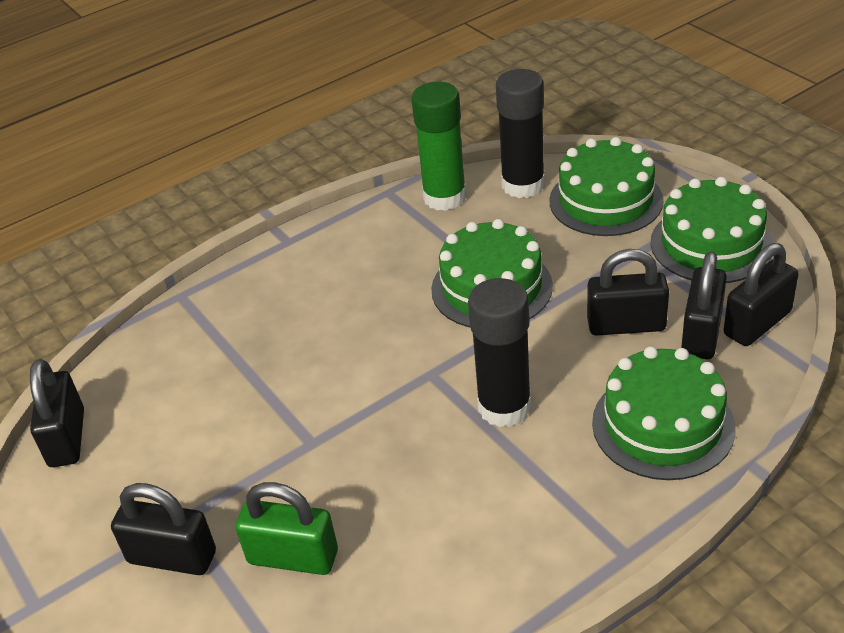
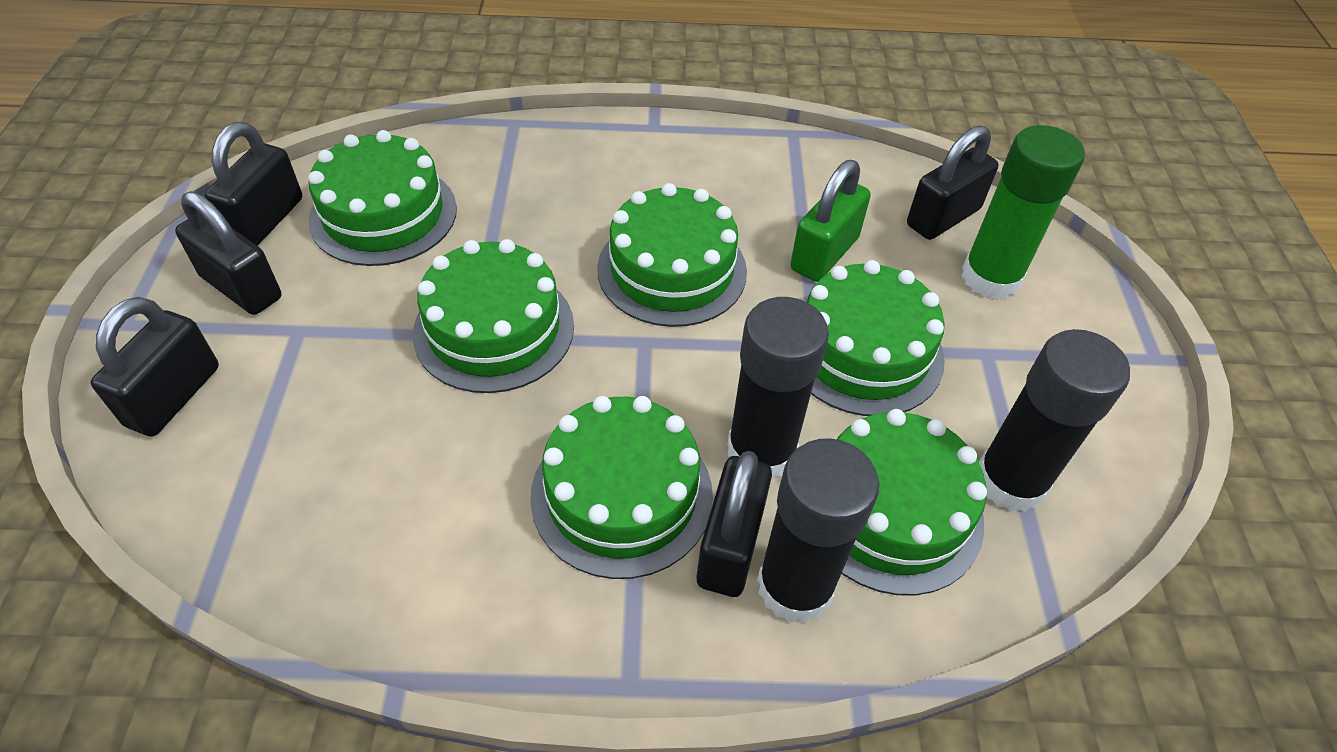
black glue stick: 2 -> 3
green cake: 4 -> 6

